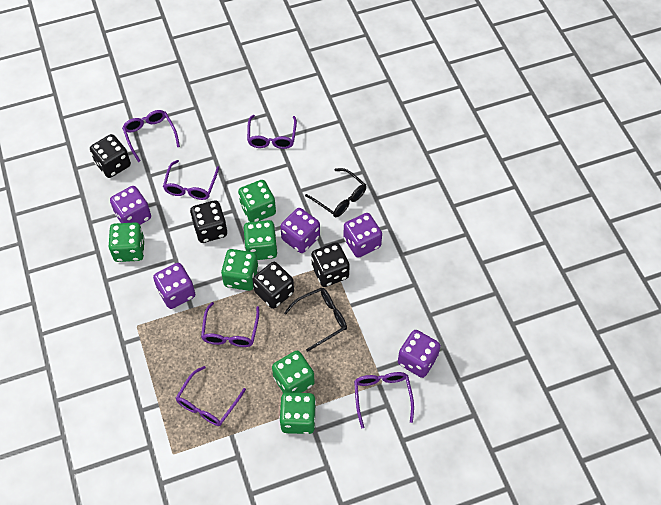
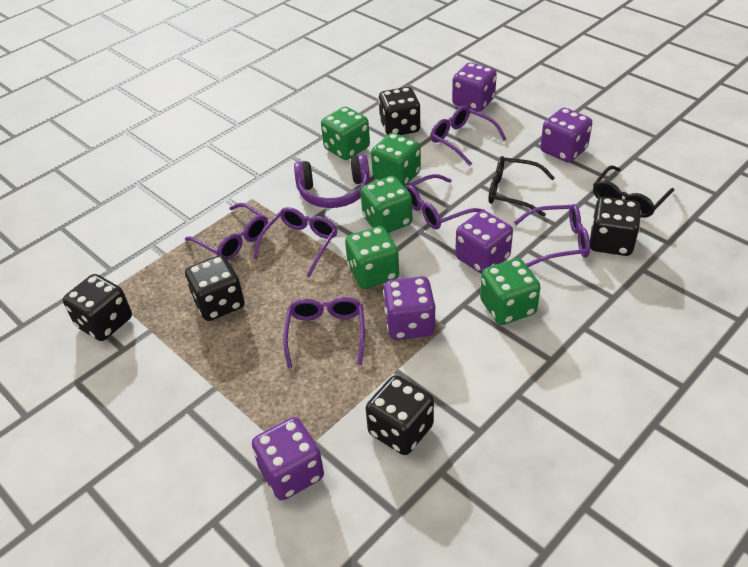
black dice: 4 -> 5
green dice: 6 -> 5
purple headphones: 0 -> 1

